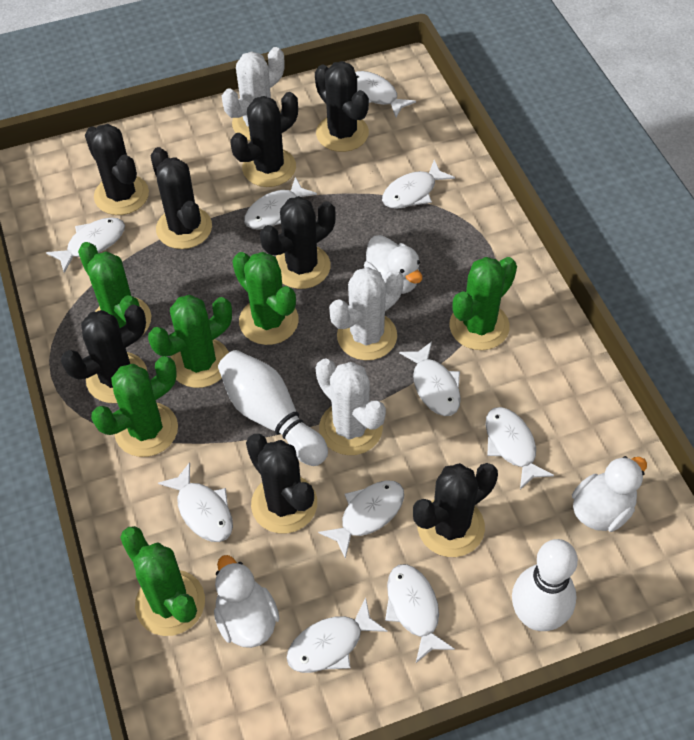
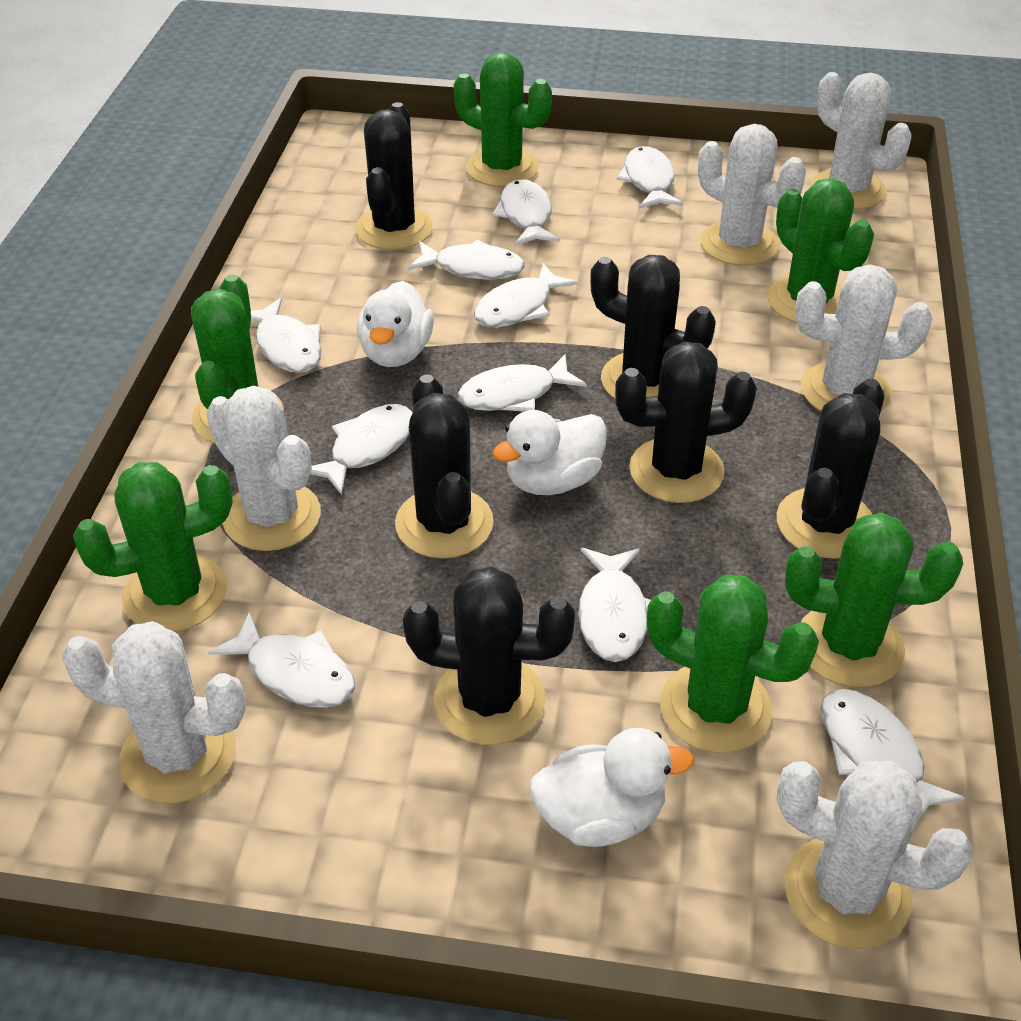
black cactus: 8 -> 6
white bowling pin: 2 -> 0
white cactus: 3 -> 6

